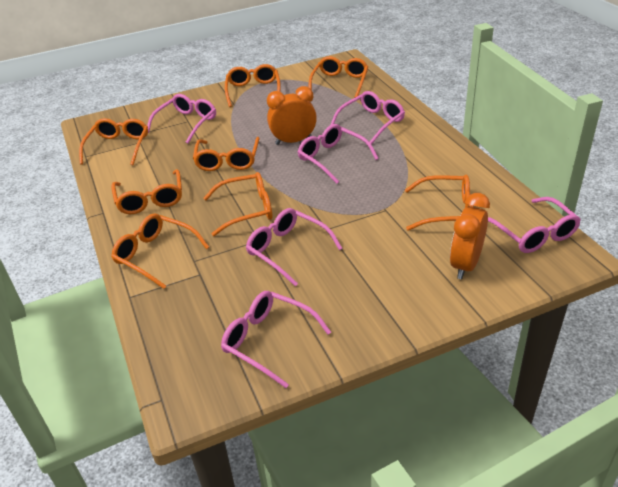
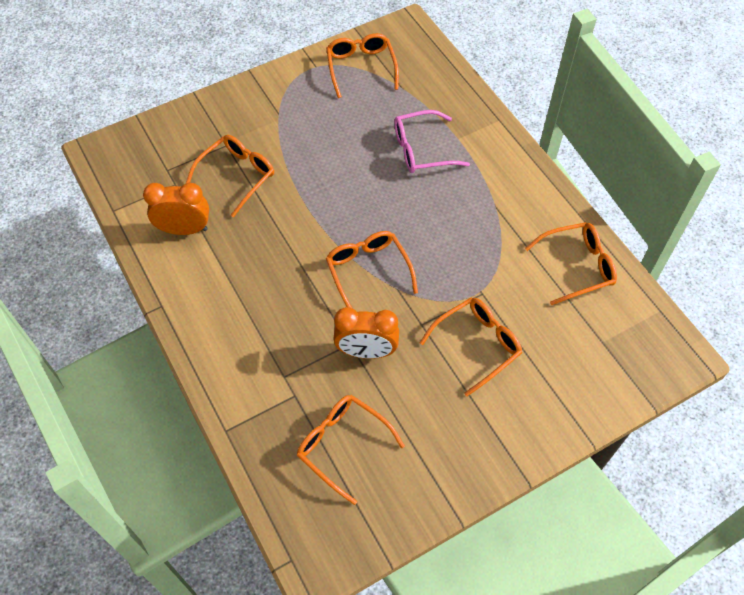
orange glasses: 8 -> 6
pink glasses: 6 -> 1

